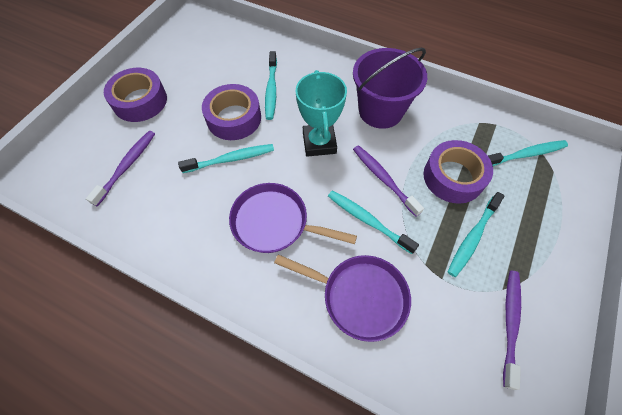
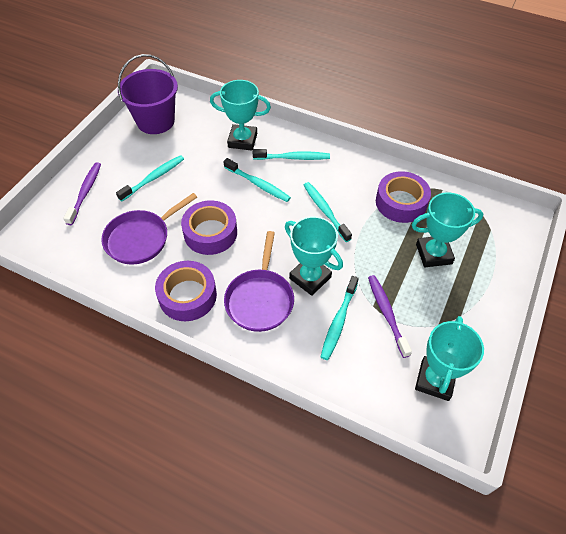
purple toothbrush: 3 -> 2
turquoise trophy: 1 -> 4

